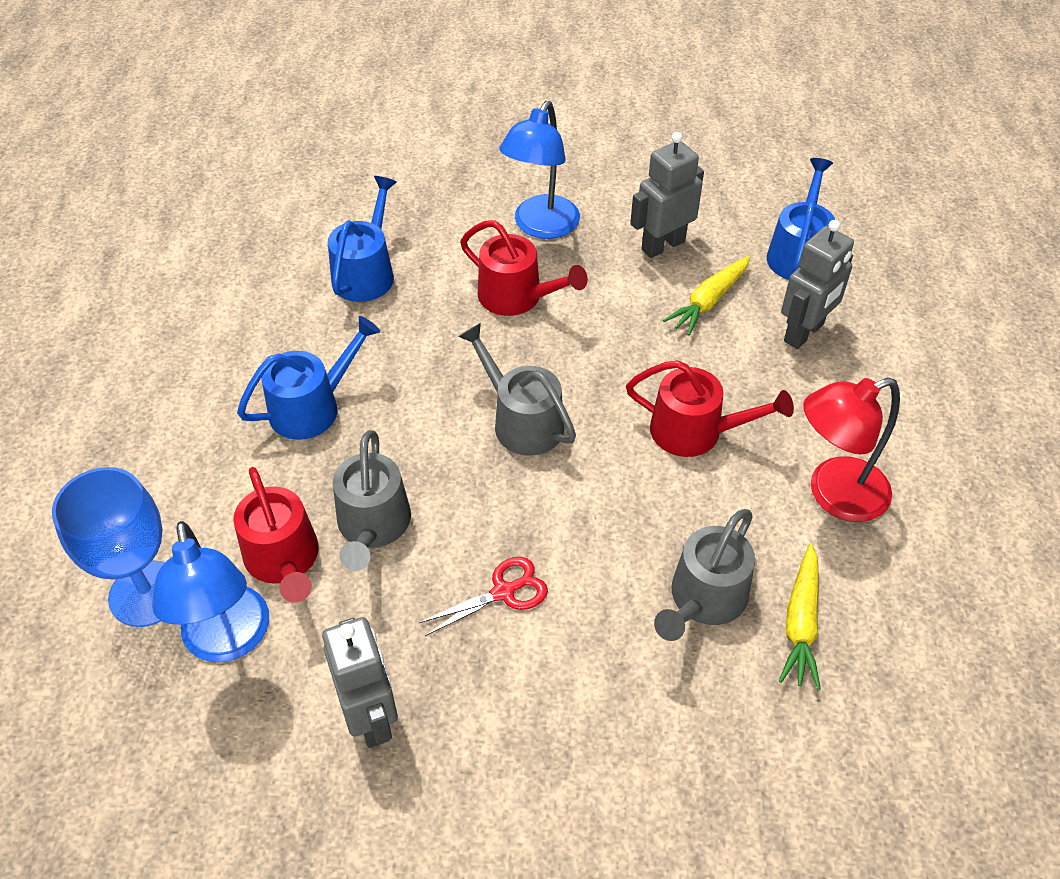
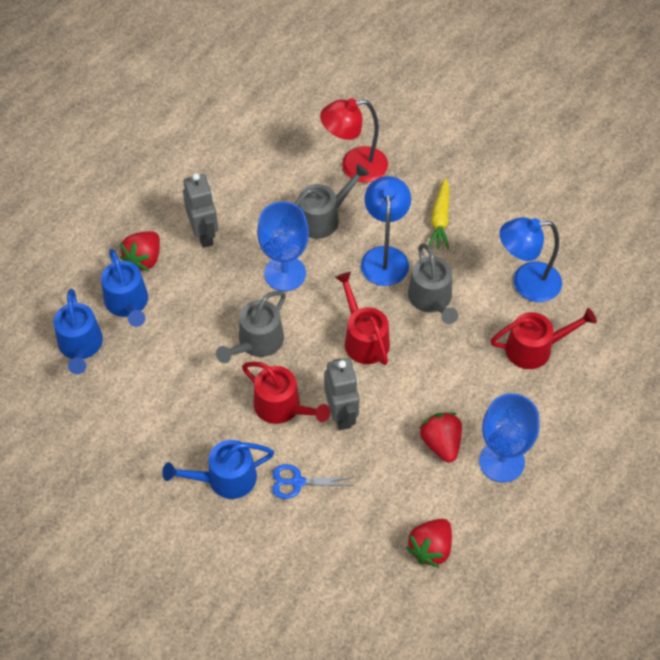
blue goblet: 1 -> 2
blue scissors: 0 -> 1
grey robot: 3 -> 2
red scissors: 1 -> 0
red strawberry: 0 -> 3
yellow carrot: 2 -> 1

